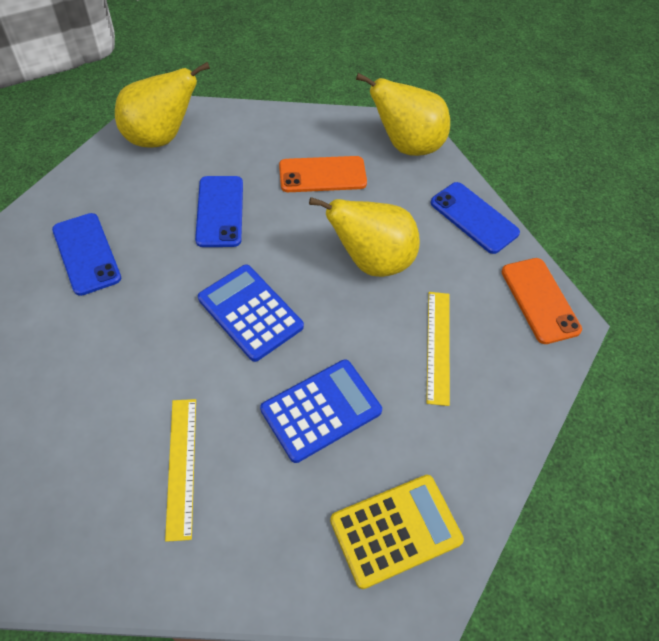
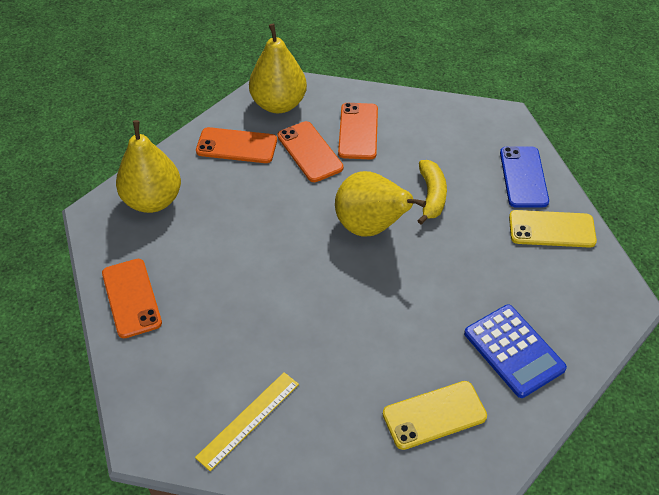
blue calculator: 2 -> 1
blue phone: 3 -> 1
orange phone: 2 -> 4
yellow banana: 0 -> 1
yellow calculator: 1 -> 0
yellow phone: 0 -> 2
yellow ruler: 2 -> 1

